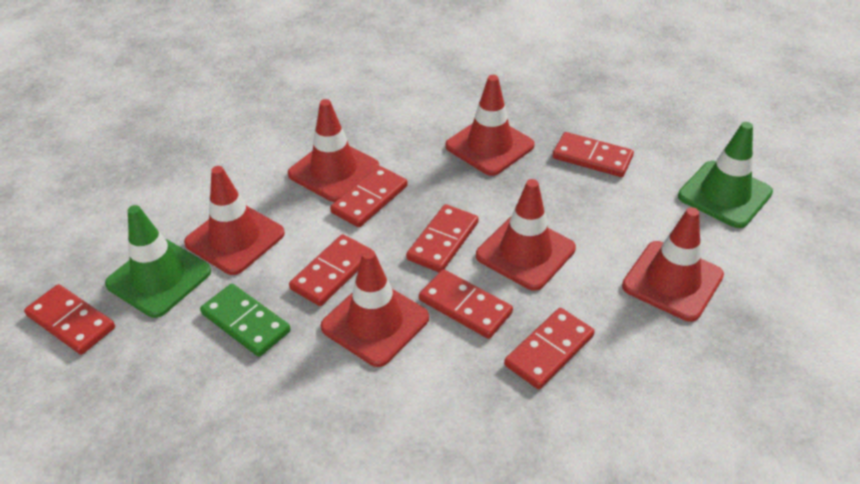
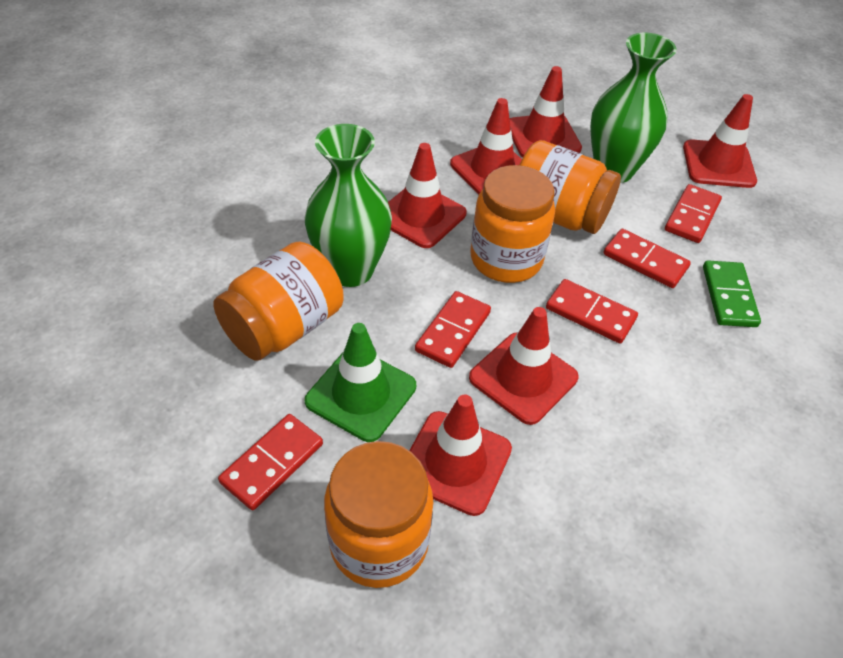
green traffic cone: 2 -> 1
green vase: 0 -> 2
orange jar: 0 -> 4
red domino: 7 -> 5

